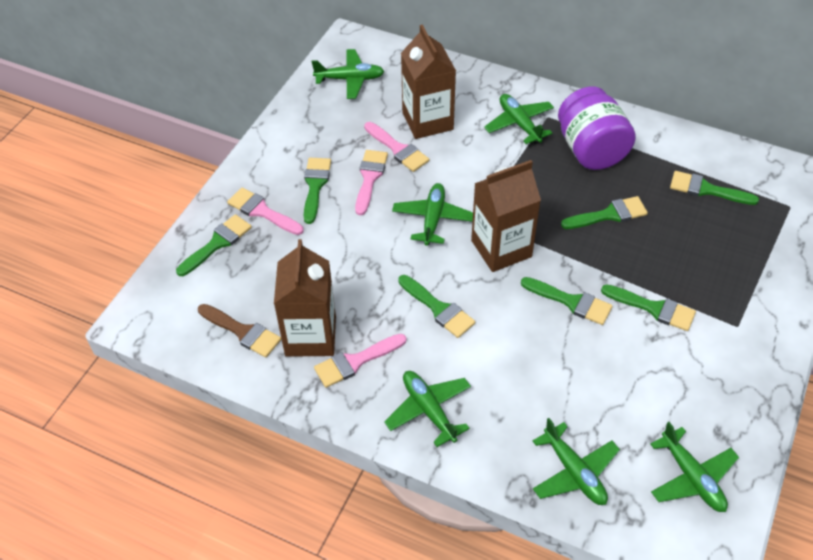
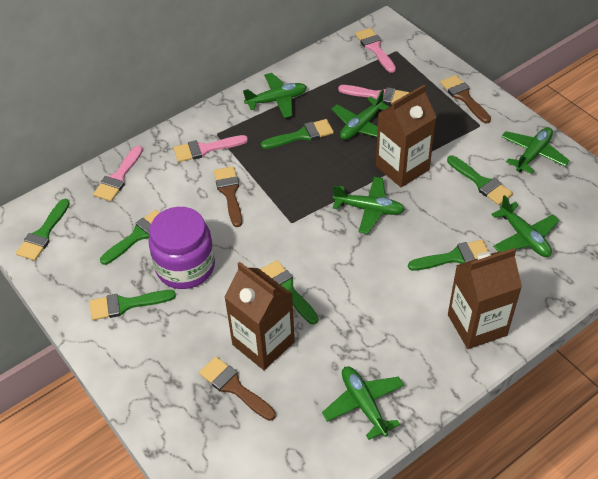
brown brush: 1 -> 3

